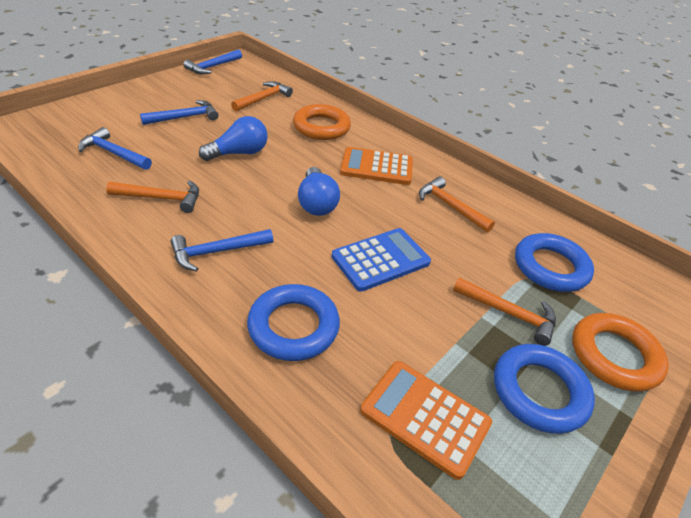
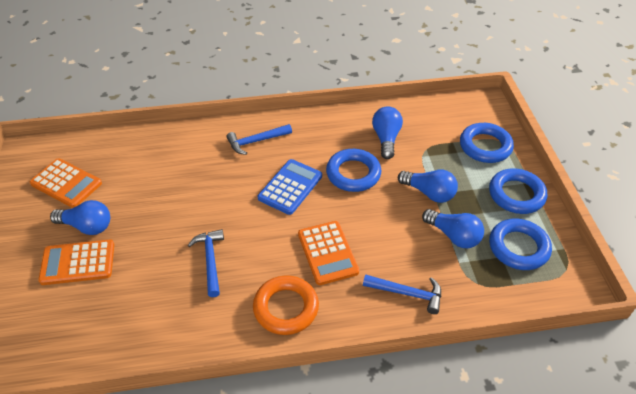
blue hammer: 4 -> 3
blue light bulb: 2 -> 4
blue ring: 3 -> 4
orange calculator: 2 -> 3
orange hammer: 4 -> 0
orange ring: 2 -> 1

